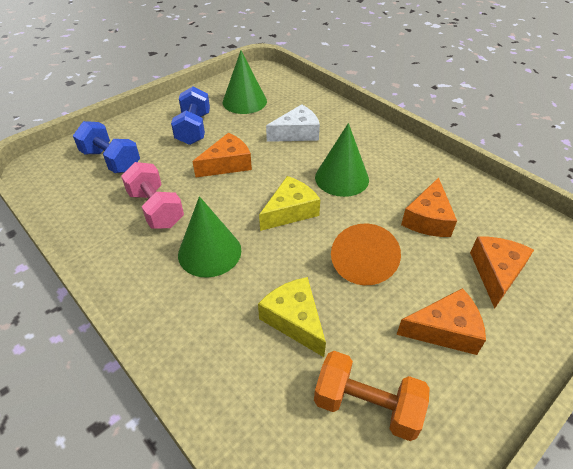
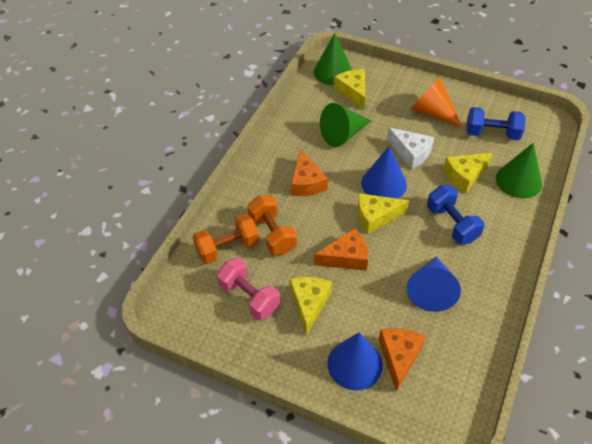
blue cone: 0 -> 3
orange cheese: 4 -> 3
orange dumbbell: 1 -> 2
yellow cheese: 2 -> 4

